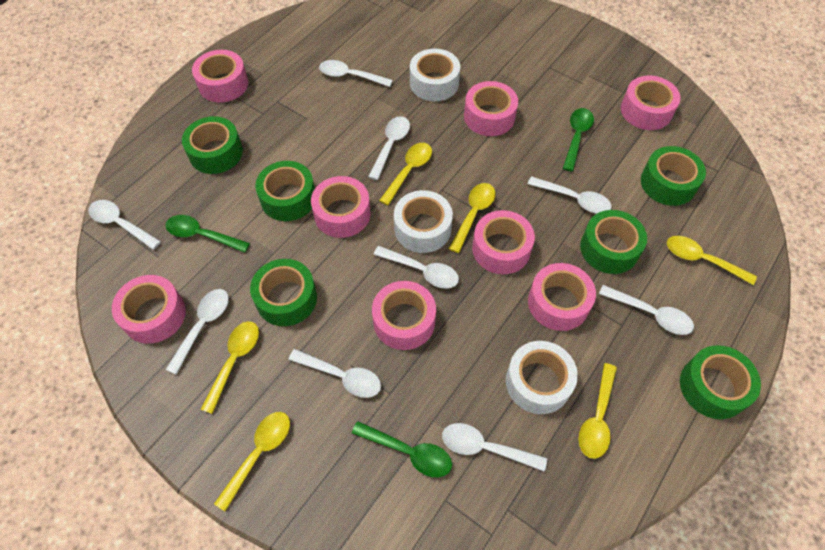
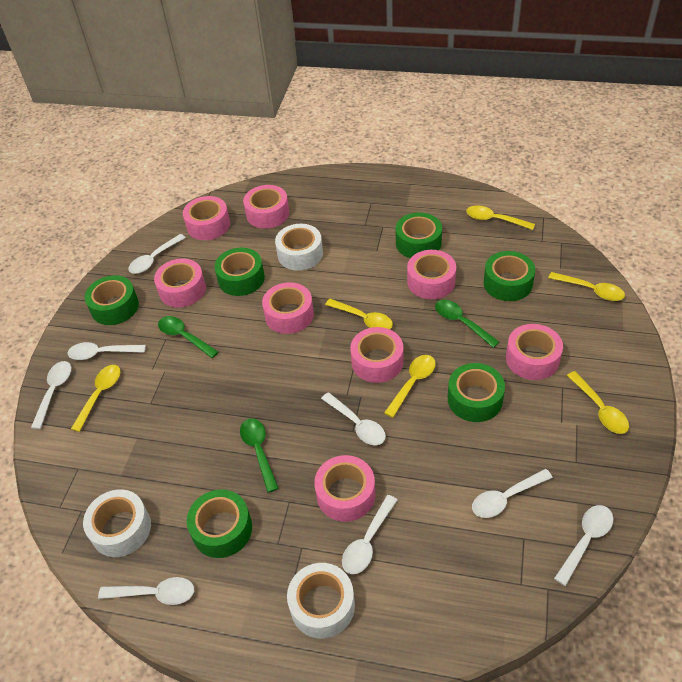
white spoon: 9 -> 8

